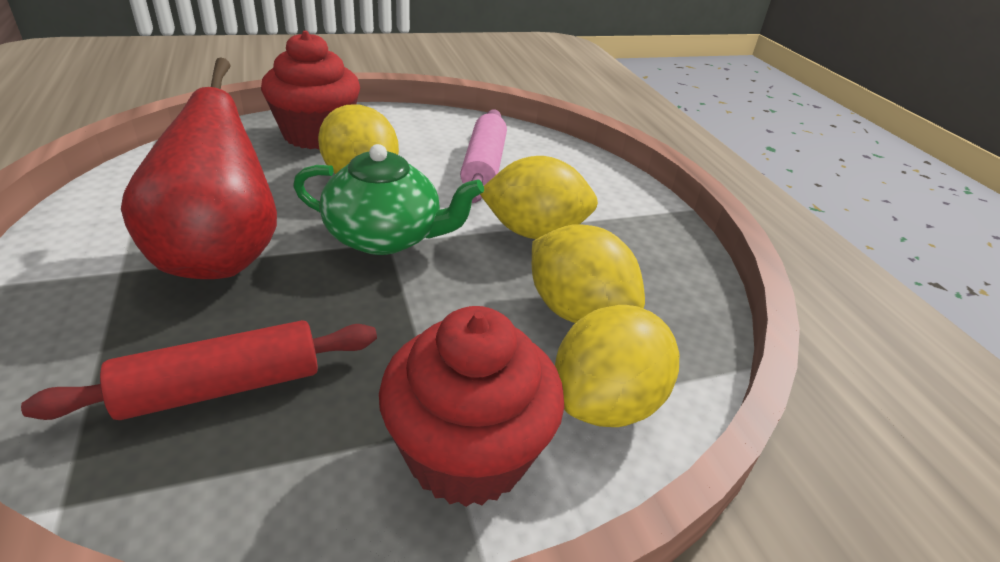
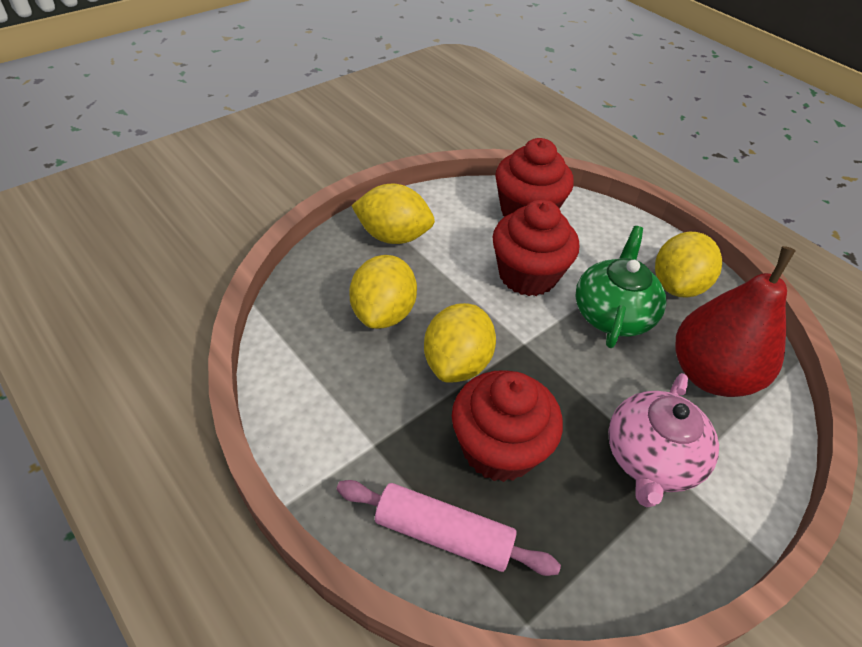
pink teapot: 0 -> 1
red cupcake: 2 -> 3
red rolling pin: 1 -> 0

